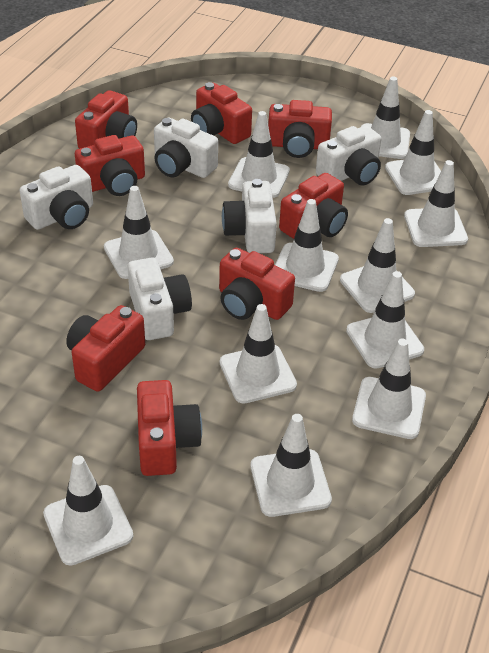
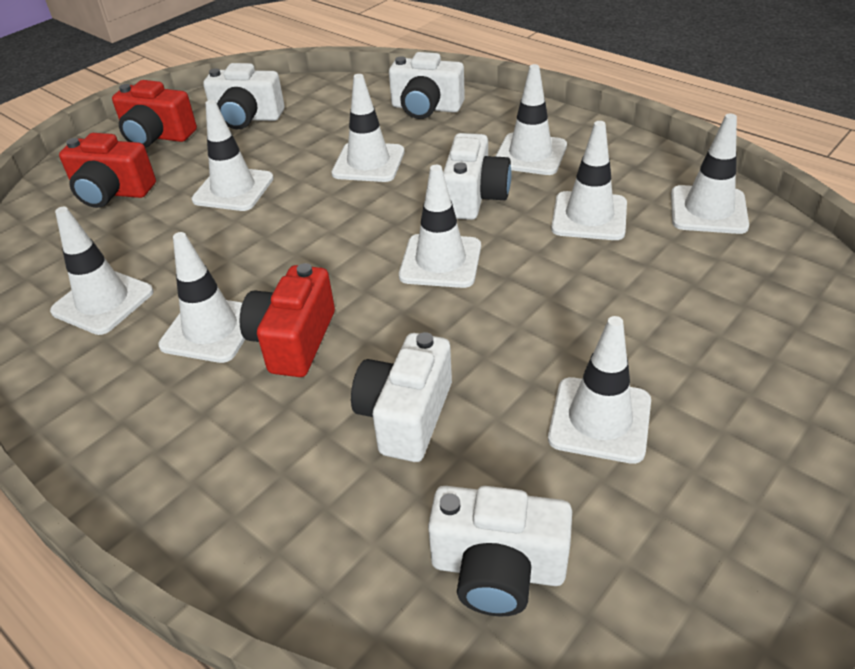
red camera: 8 -> 3
white traffic cone: 12 -> 9

